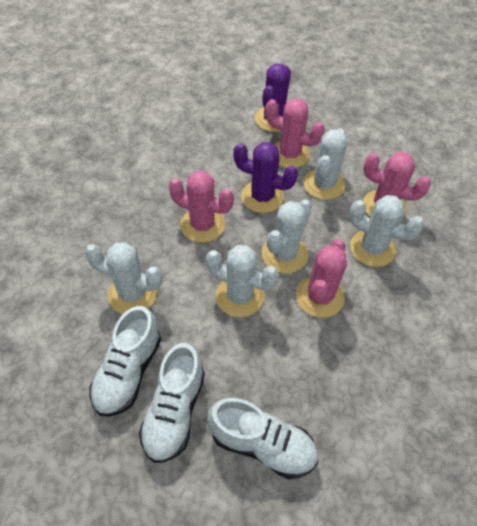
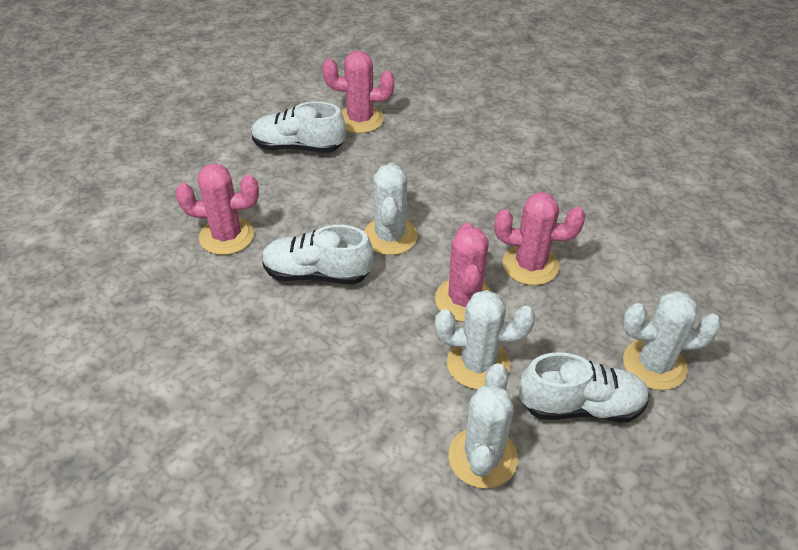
purple cactus: 2 -> 0
white cactus: 5 -> 4

